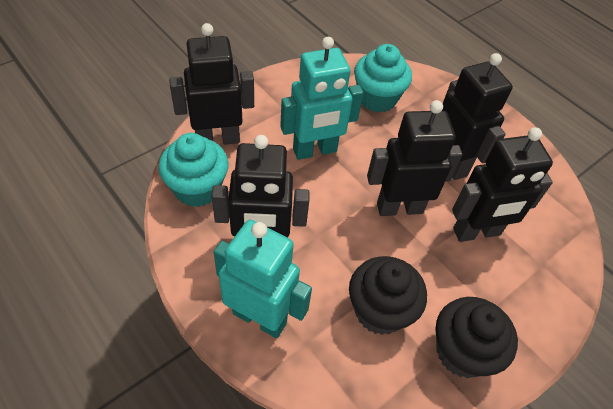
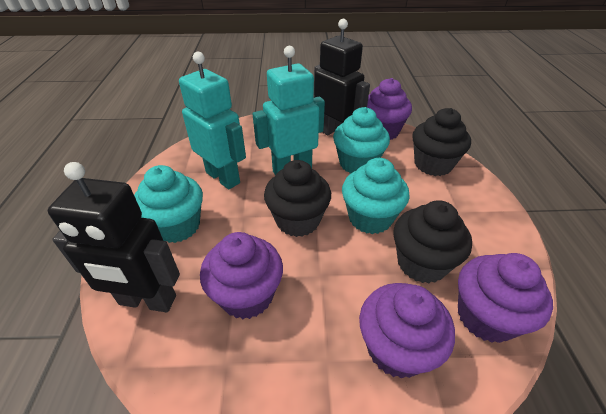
black cupcake: 2 -> 3
black robot: 5 -> 2
purple cupcake: 0 -> 4
turquoise cupcake: 2 -> 3

